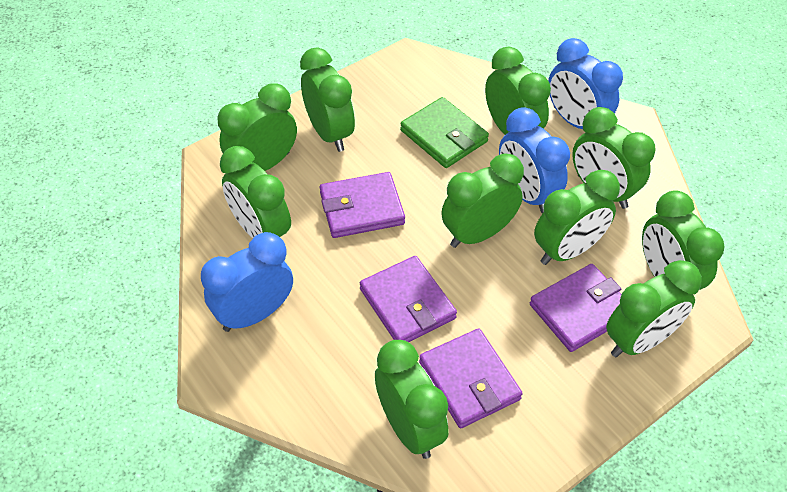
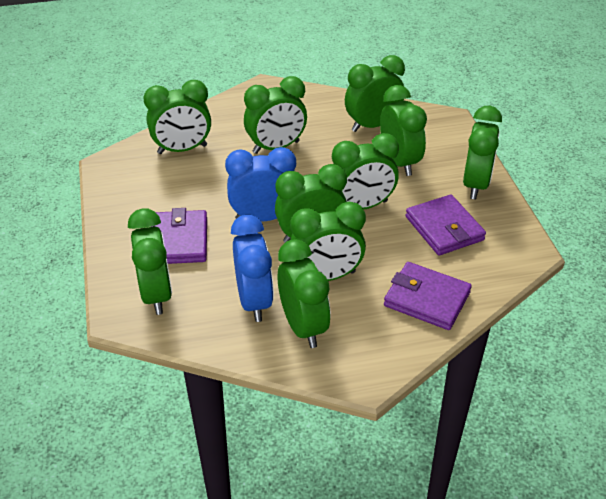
blue clock: 3 -> 2
green wallet: 1 -> 0
purple wallet: 4 -> 3

